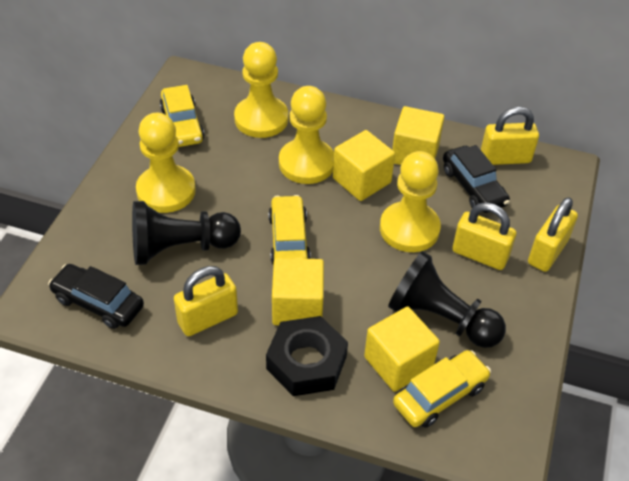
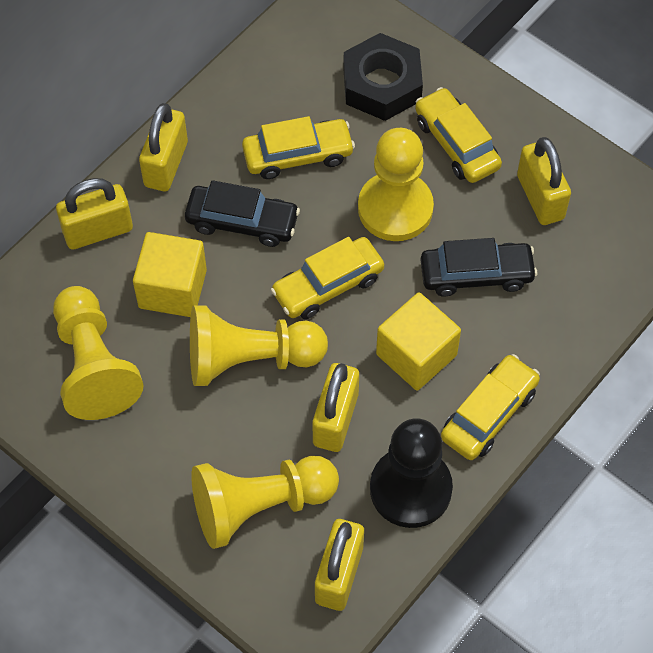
black pawn: 2 -> 1
yellow car: 3 -> 4
yellow cube: 4 -> 2
yellow padlock: 4 -> 5

